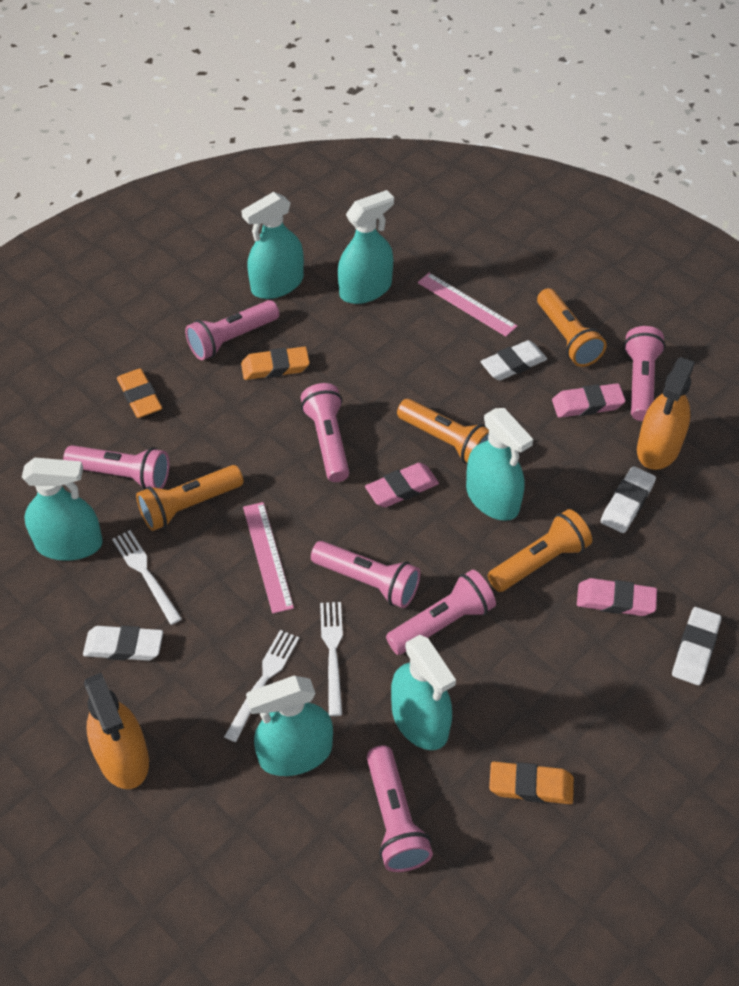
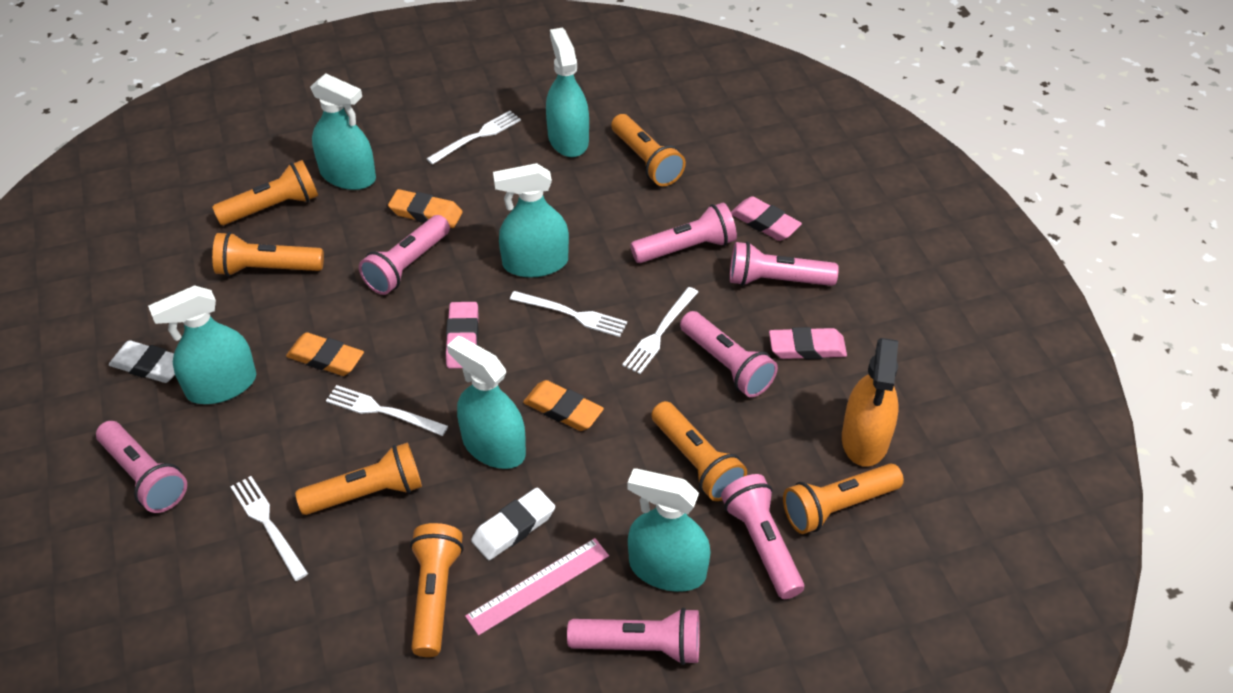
orange flashlight: 4 -> 7
orange spray bottle: 2 -> 1
pink ruler: 2 -> 1
white eraser: 4 -> 2
white fork: 3 -> 5

